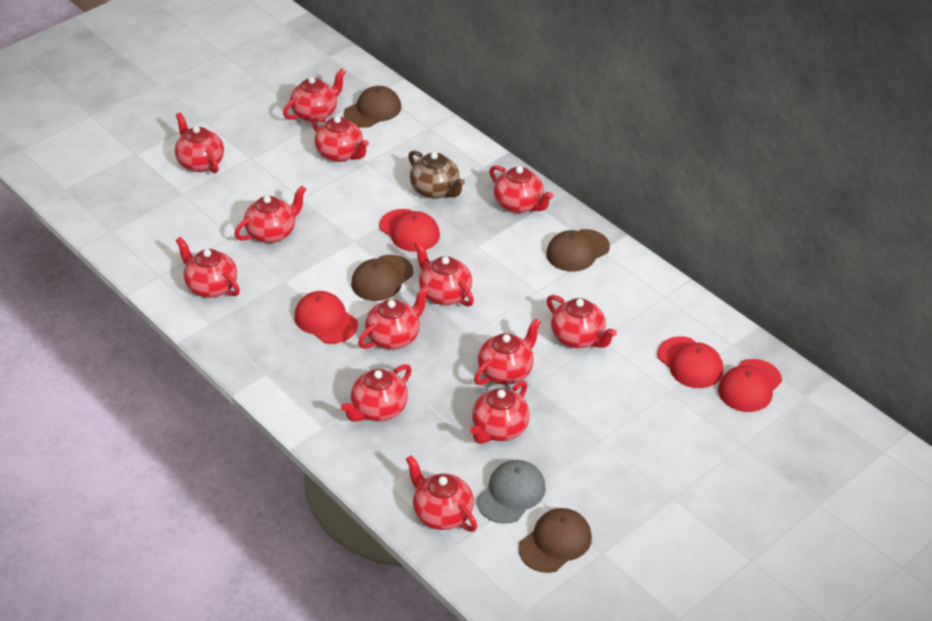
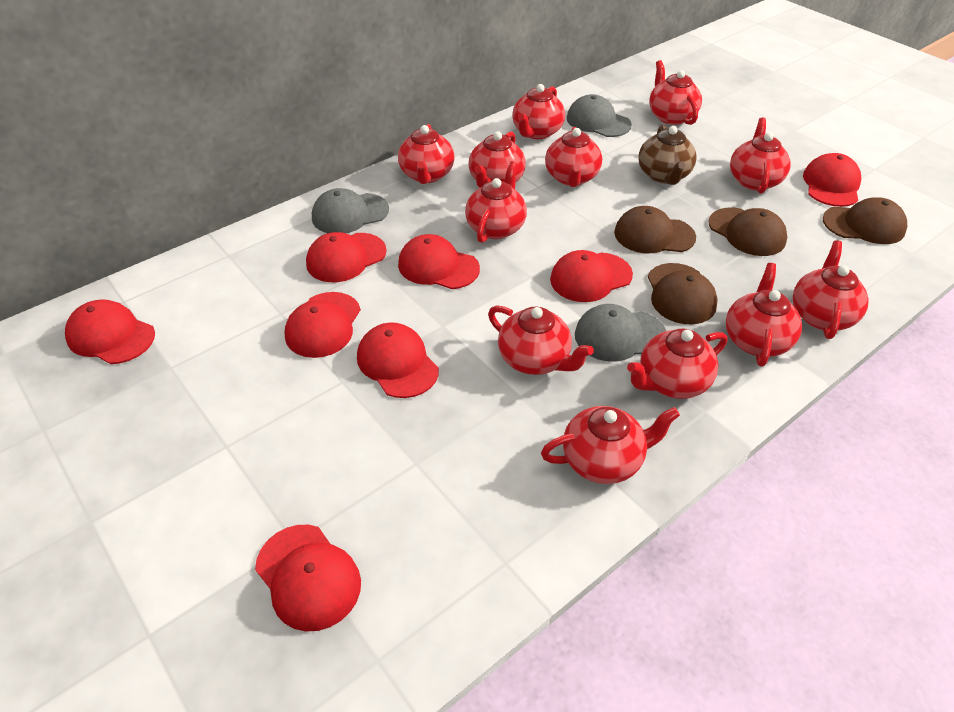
grey cap: 1 -> 3
red cap: 4 -> 8
red teapot: 13 -> 12

